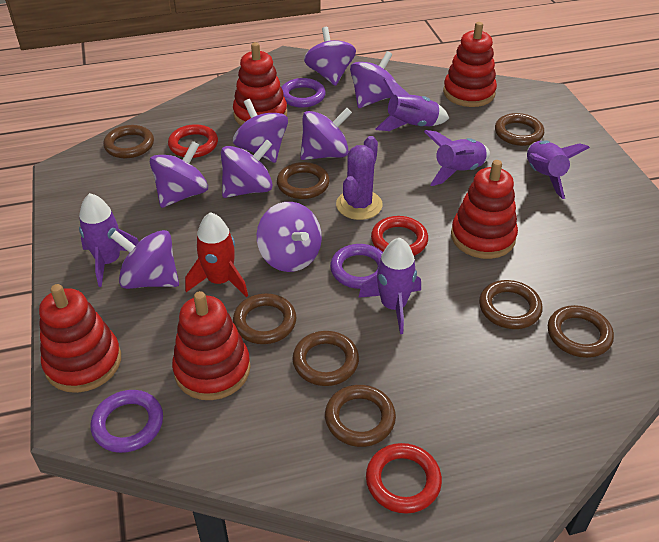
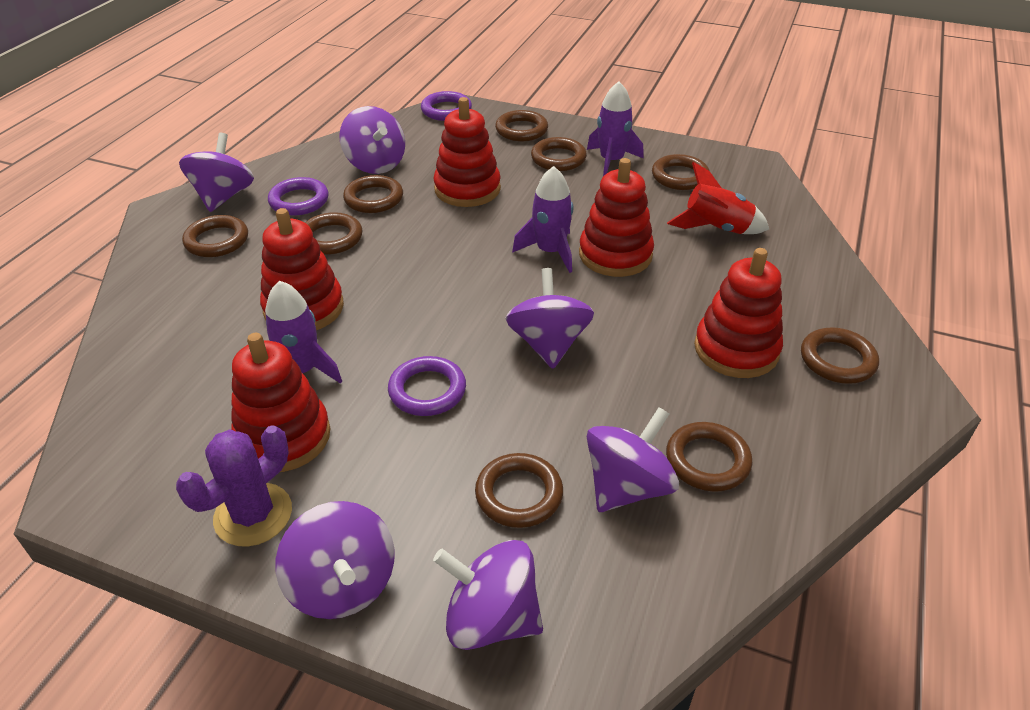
brown ring: 8 -> 9
purple rocket: 5 -> 3
purple spinning top: 8 -> 6
red ring: 3 -> 0

